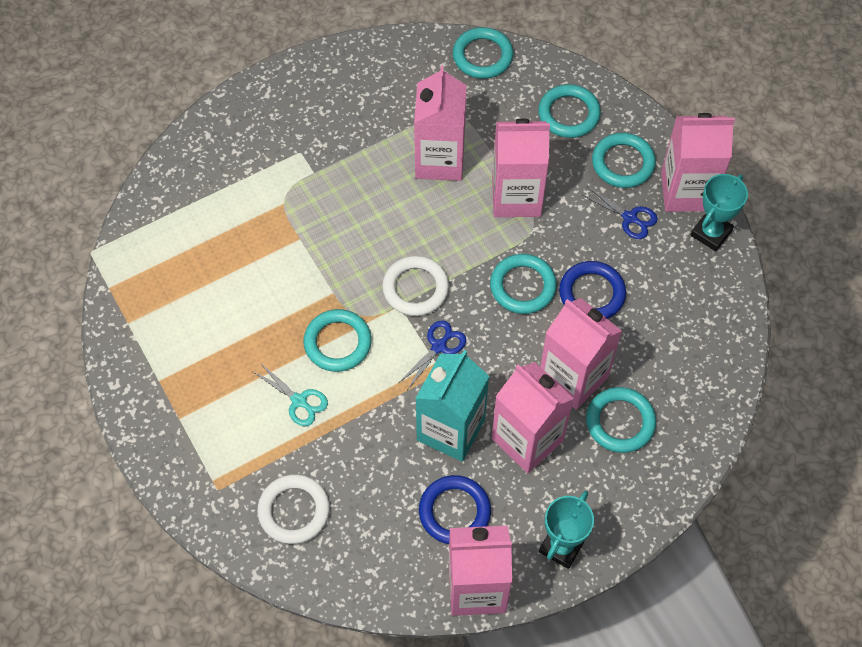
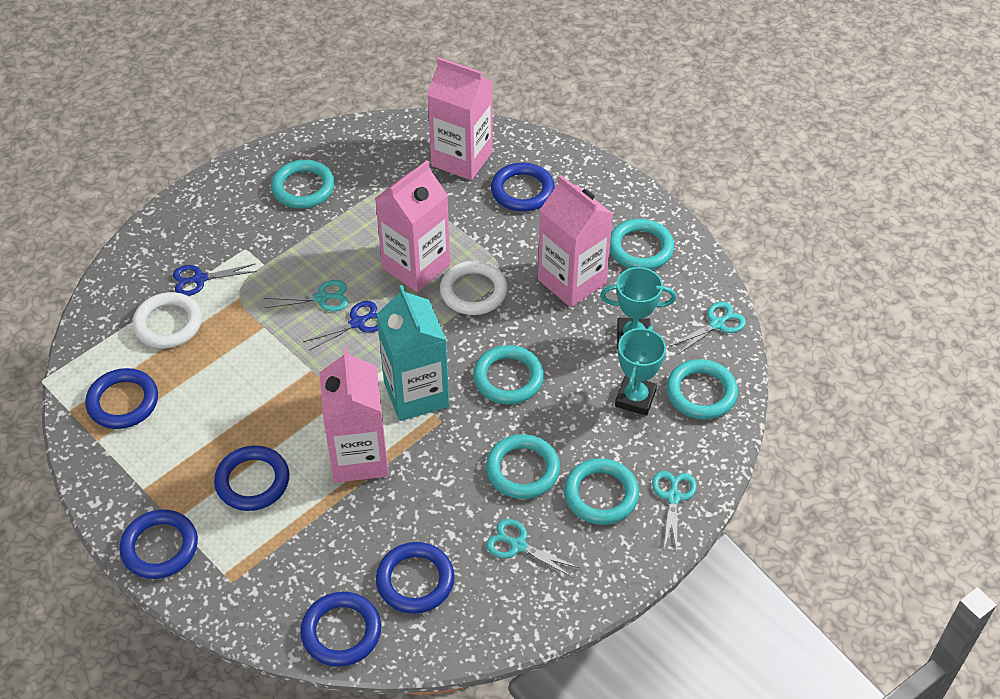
blue ring: 2 -> 6
pink carton: 6 -> 4
turquoise scissors: 1 -> 4

